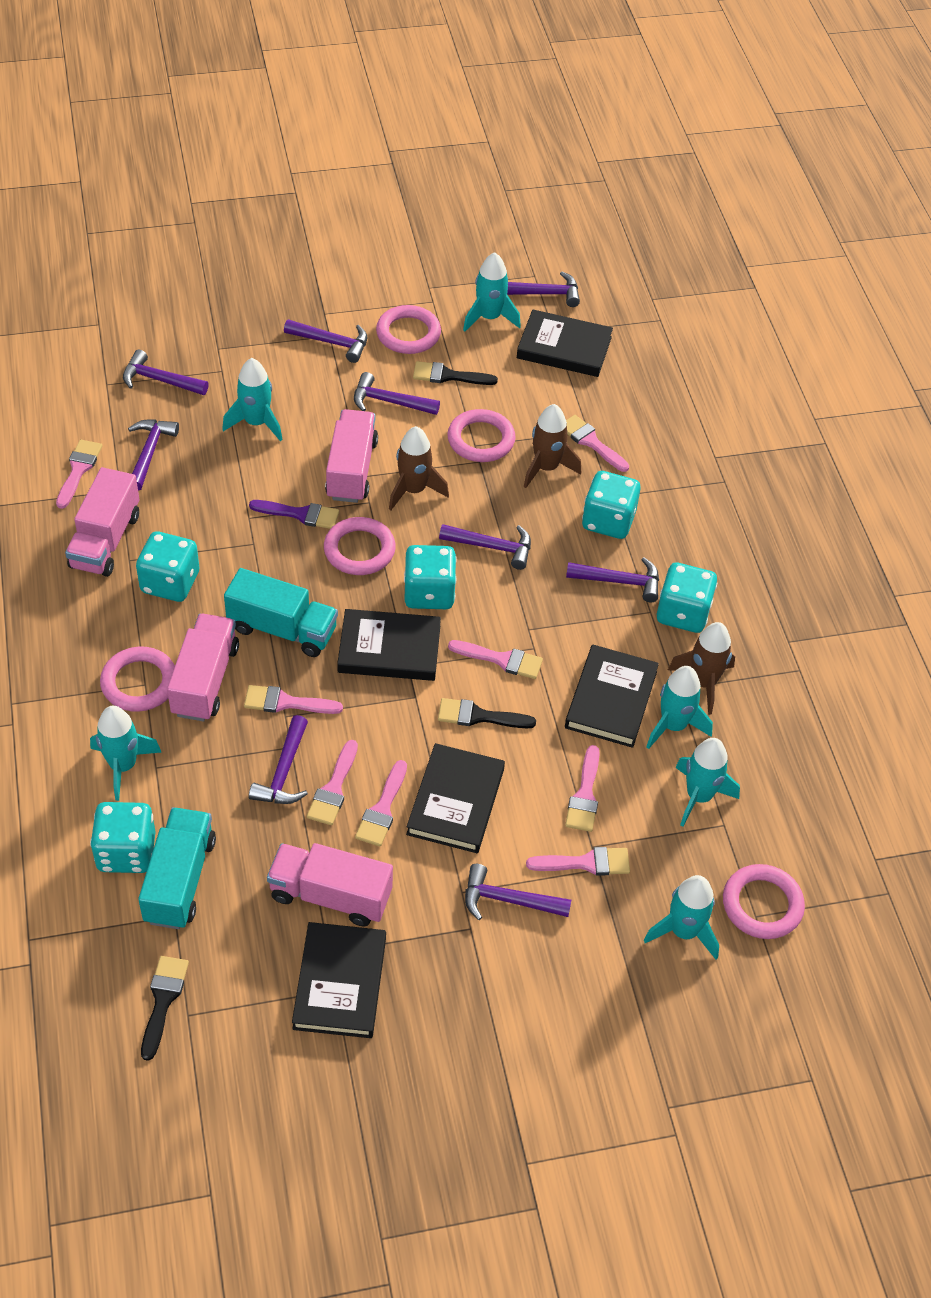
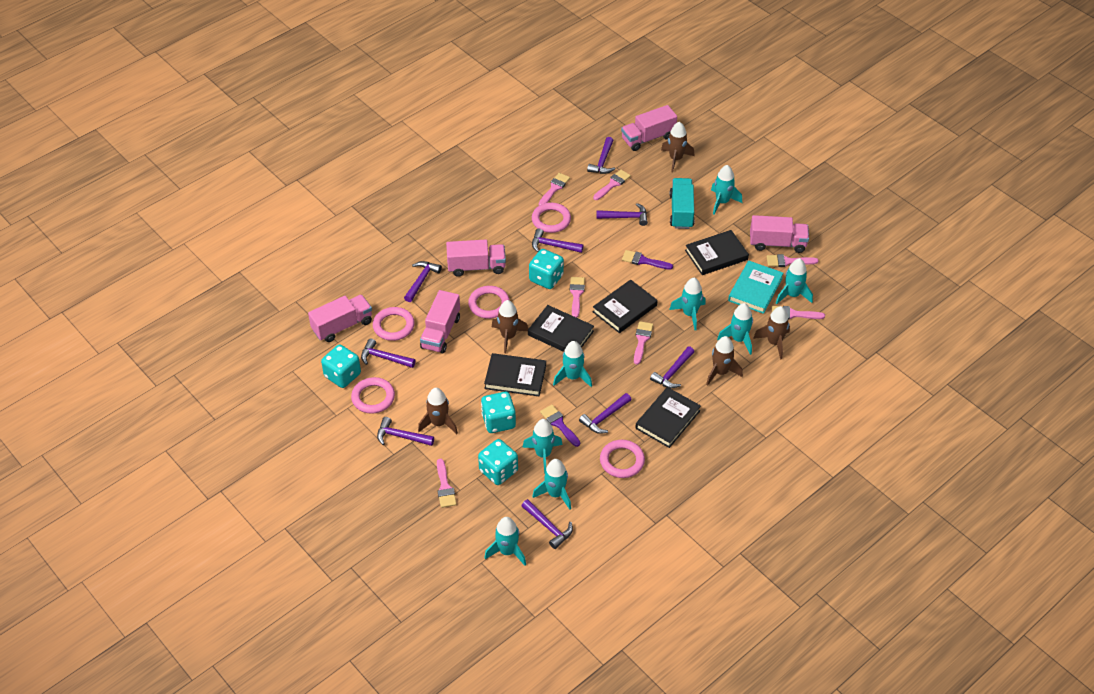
black brush: 3 -> 0
brown rocket: 3 -> 5
pink brush: 8 -> 7
pink truck: 4 -> 5
purple brush: 1 -> 2
turquoise book: 0 -> 1
turquoise dice: 5 -> 4
turquoise rocket: 6 -> 8
turquoise truck: 2 -> 1

